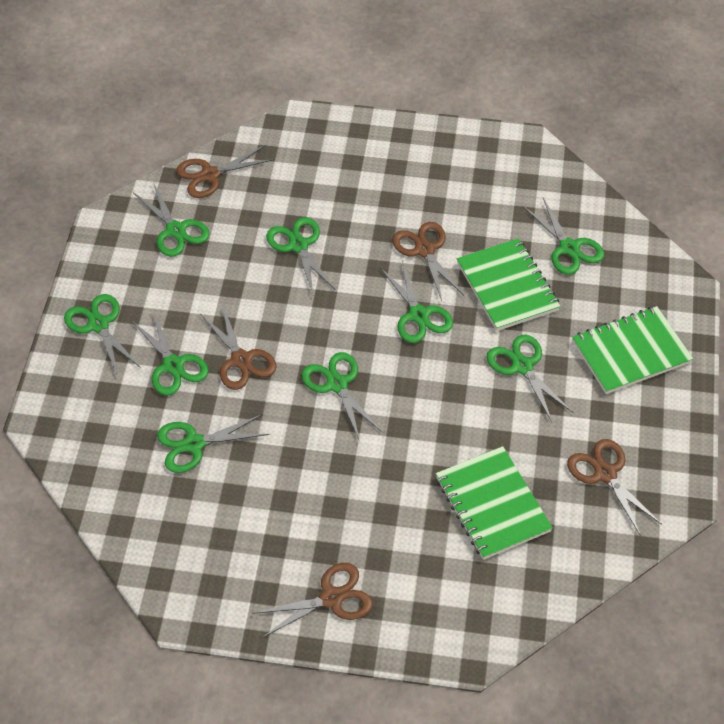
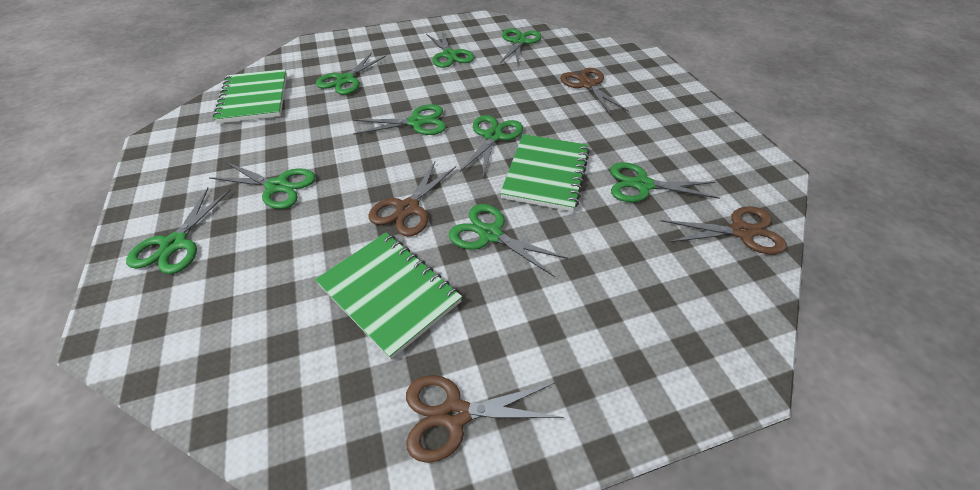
brown scissors: 5 -> 4

